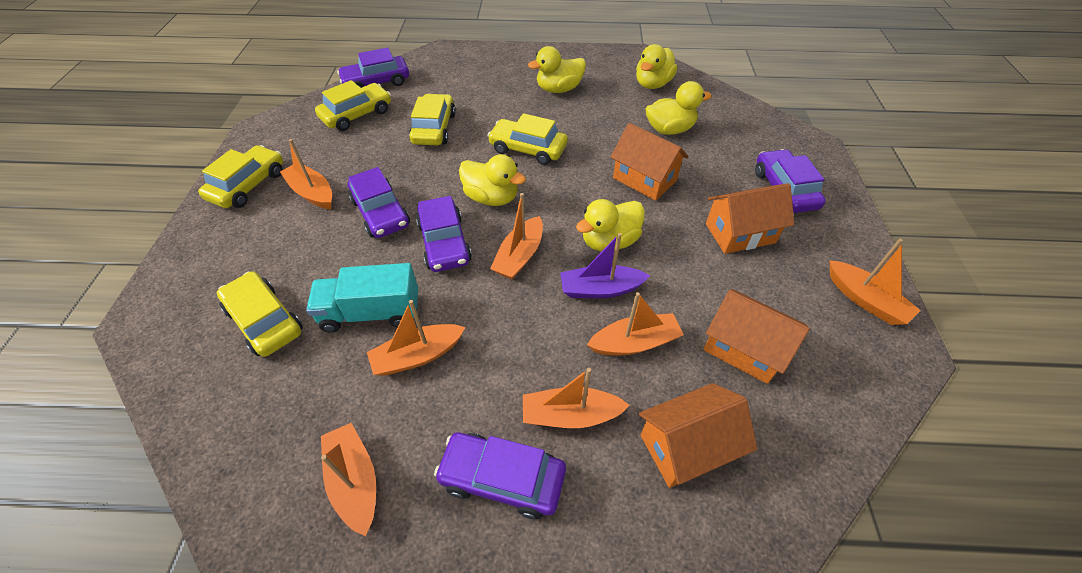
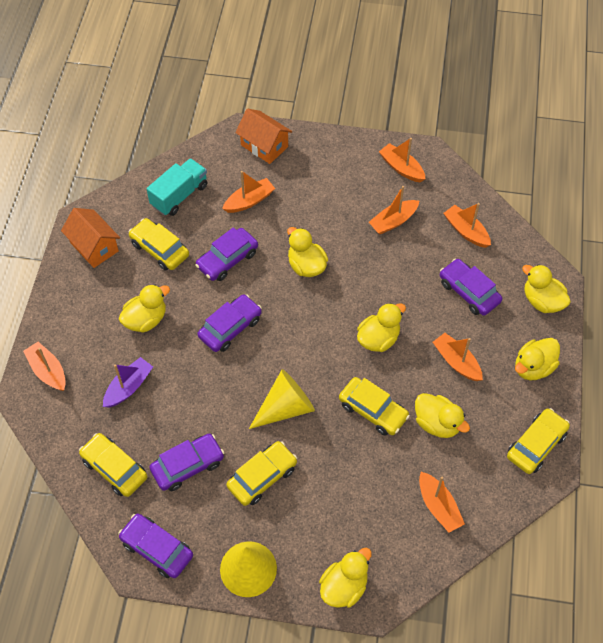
orange house: 4 -> 2
yellow cone: 0 -> 2
yellow duck: 5 -> 7

